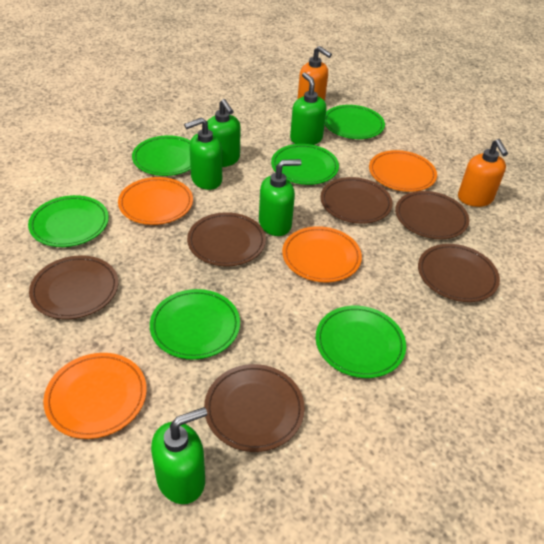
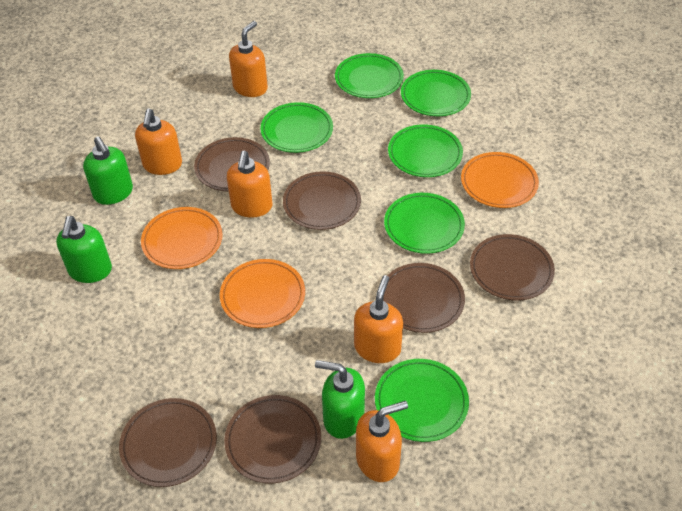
green soap dispenser: 5 -> 3
orange plate: 4 -> 3
orange soap dispenser: 2 -> 5

